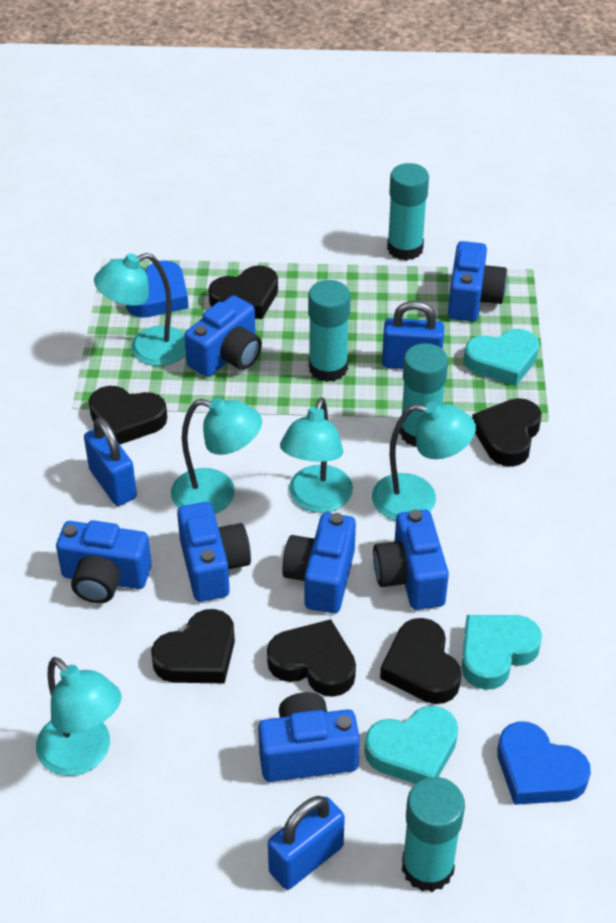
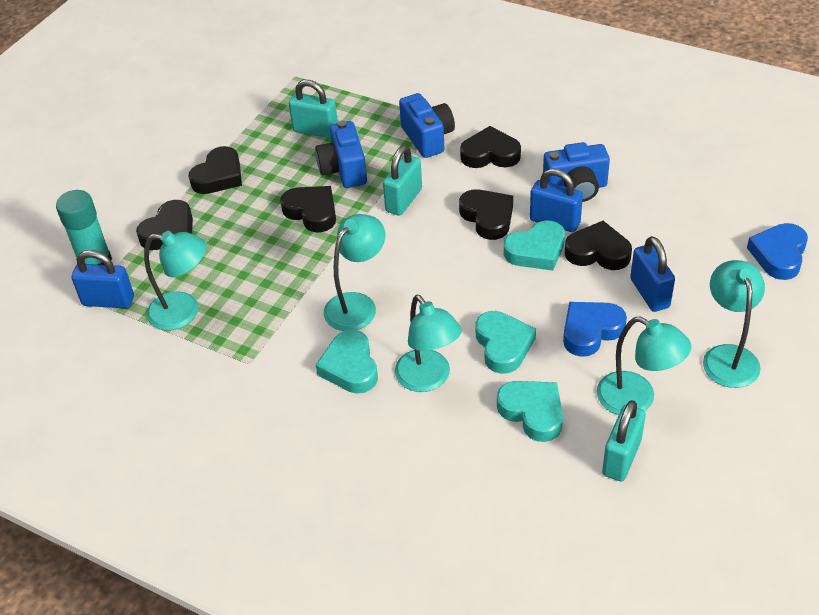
blue camera: 7 -> 3
turquoise glue stick: 4 -> 1
turquoise heart: 3 -> 4
turquoise padlock: 0 -> 3

